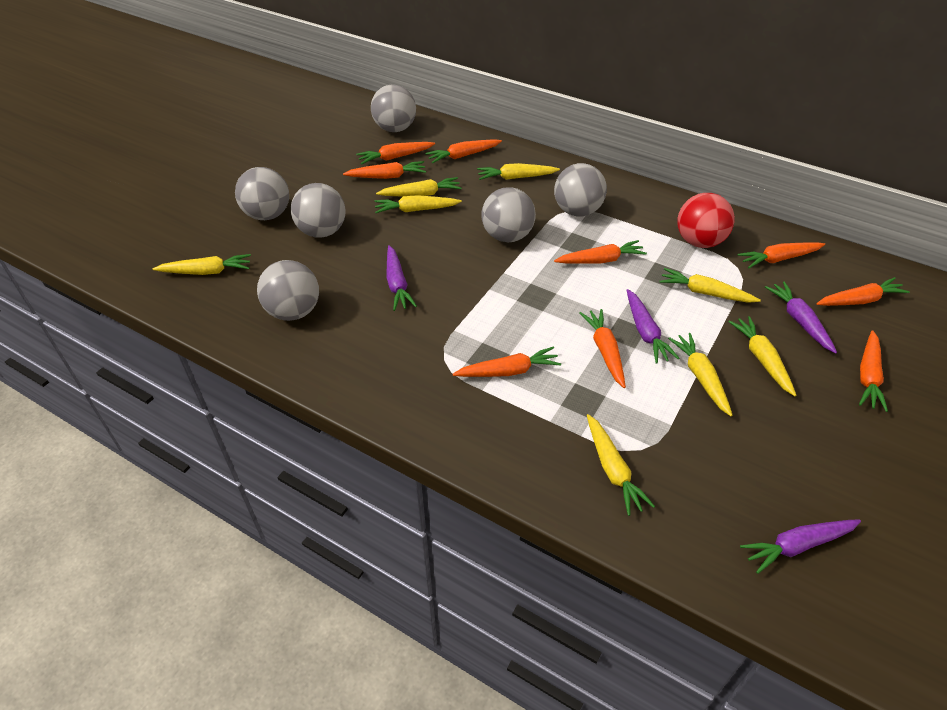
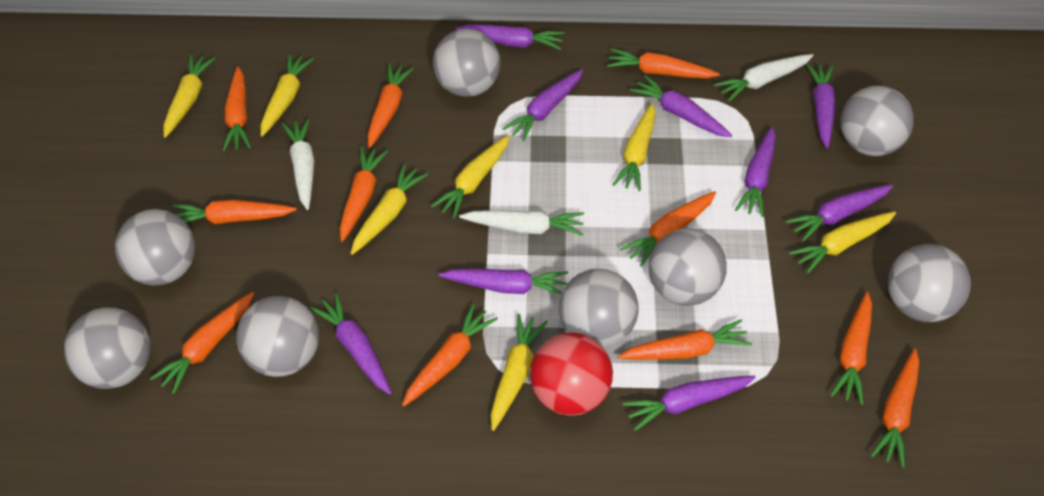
grey ball: 6 -> 8
orange carrot: 9 -> 11
purple carrot: 4 -> 9
white carrot: 0 -> 3
yellow carrot: 8 -> 7

